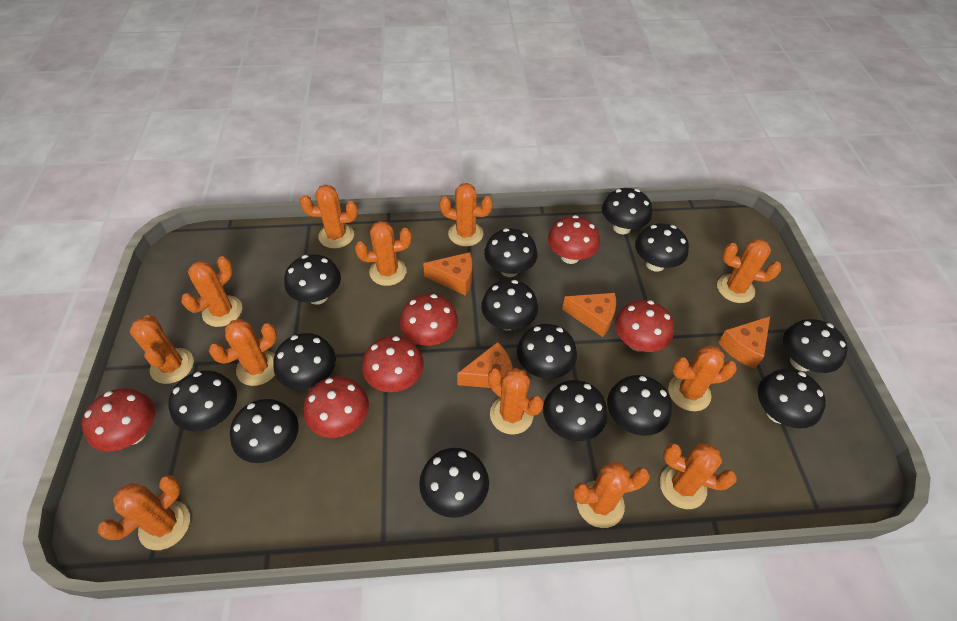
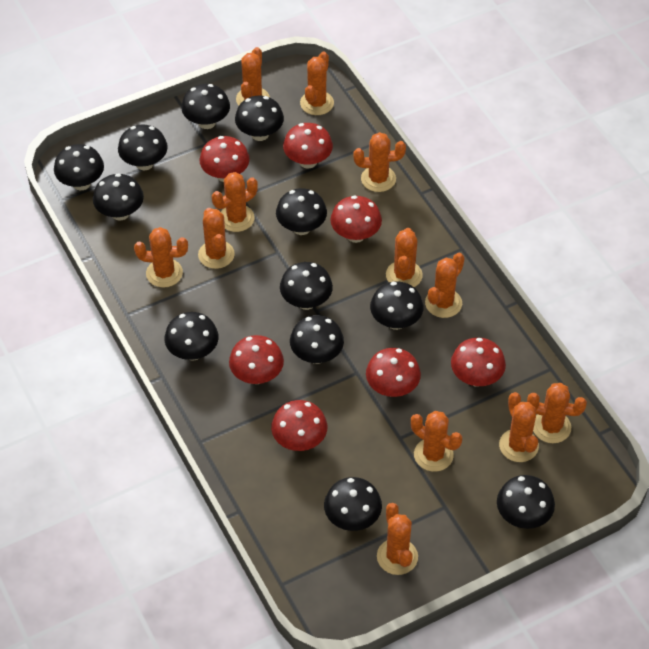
black mushroom: 14 -> 12
orange cheese: 4 -> 0
red mushroom: 6 -> 7

